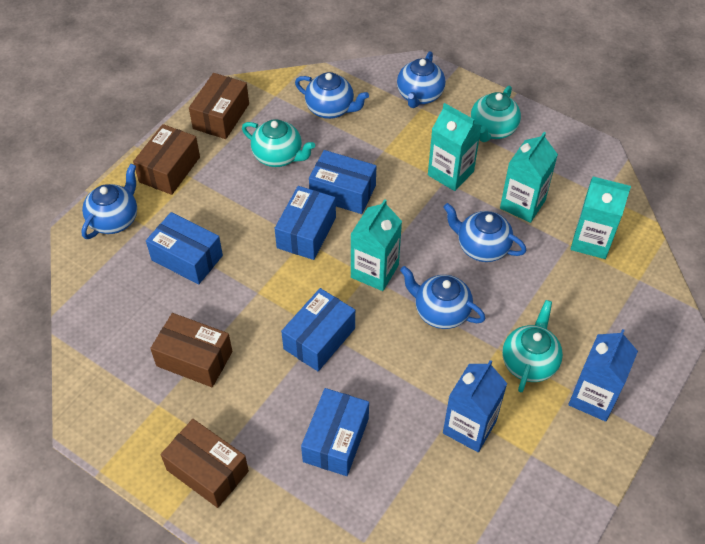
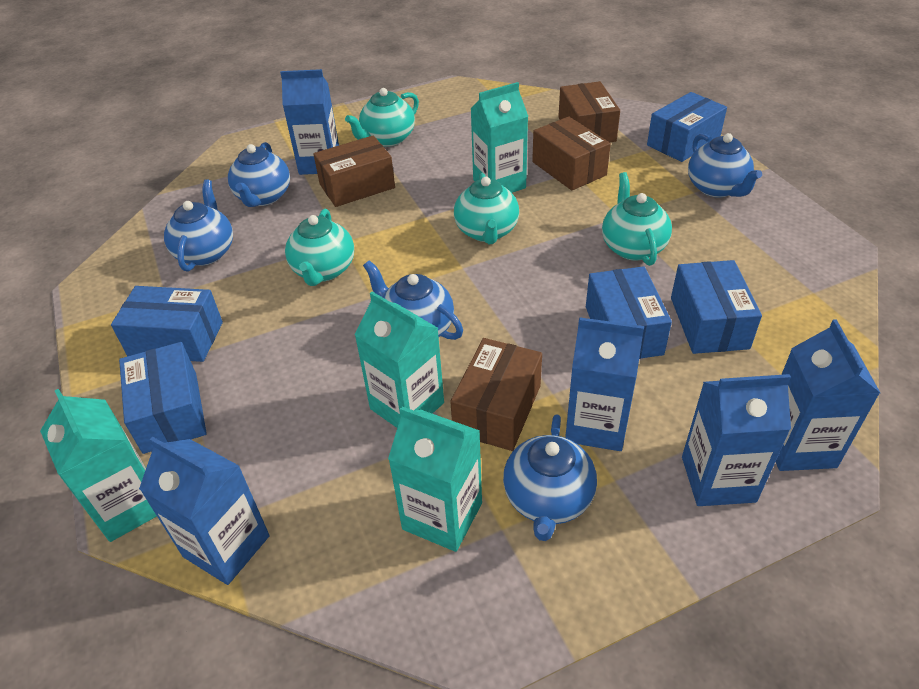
blue carton: 2 -> 5
turquoise teapot: 3 -> 4

